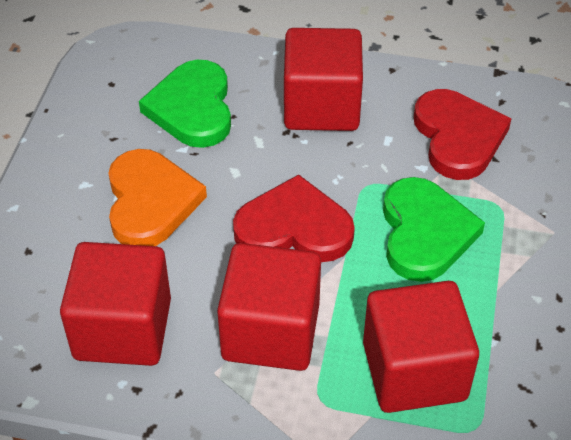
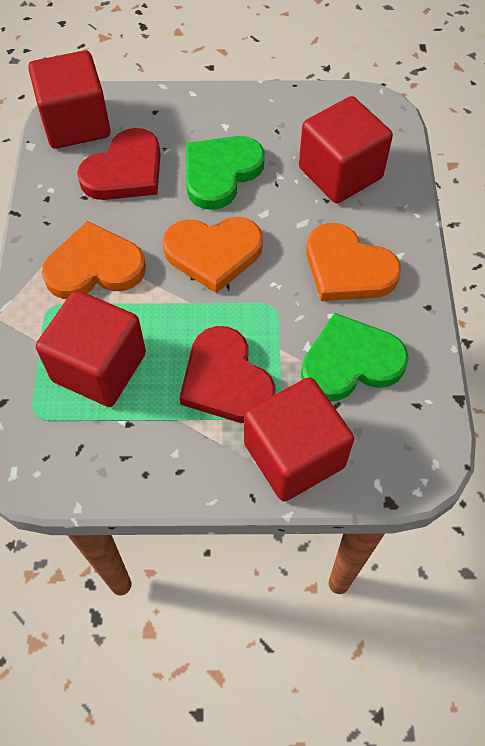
orange heart: 1 -> 3

